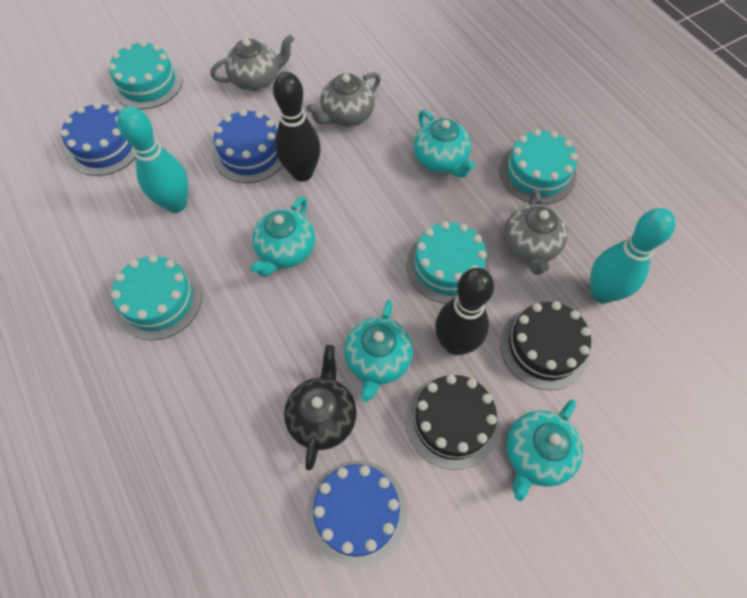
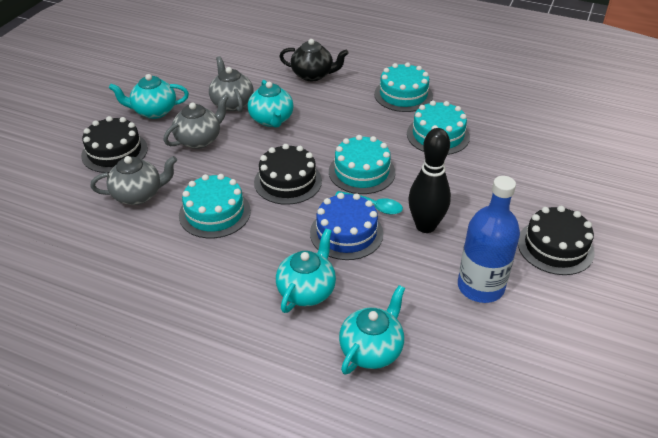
black bowling pin: 2 -> 1
black cake: 2 -> 3
blue bottle: 0 -> 1
blue cake: 3 -> 1
turquoise bowling pin: 2 -> 0
turquoise spoon: 0 -> 1

